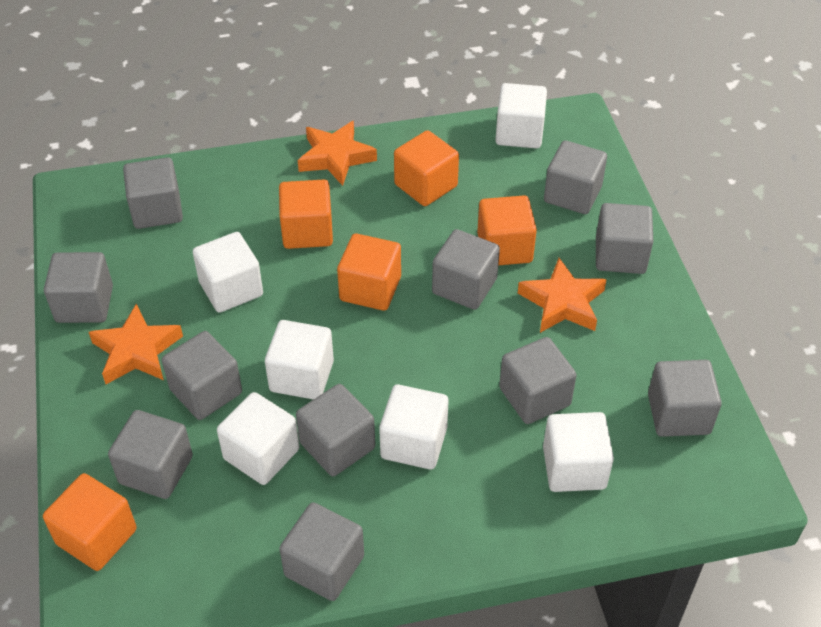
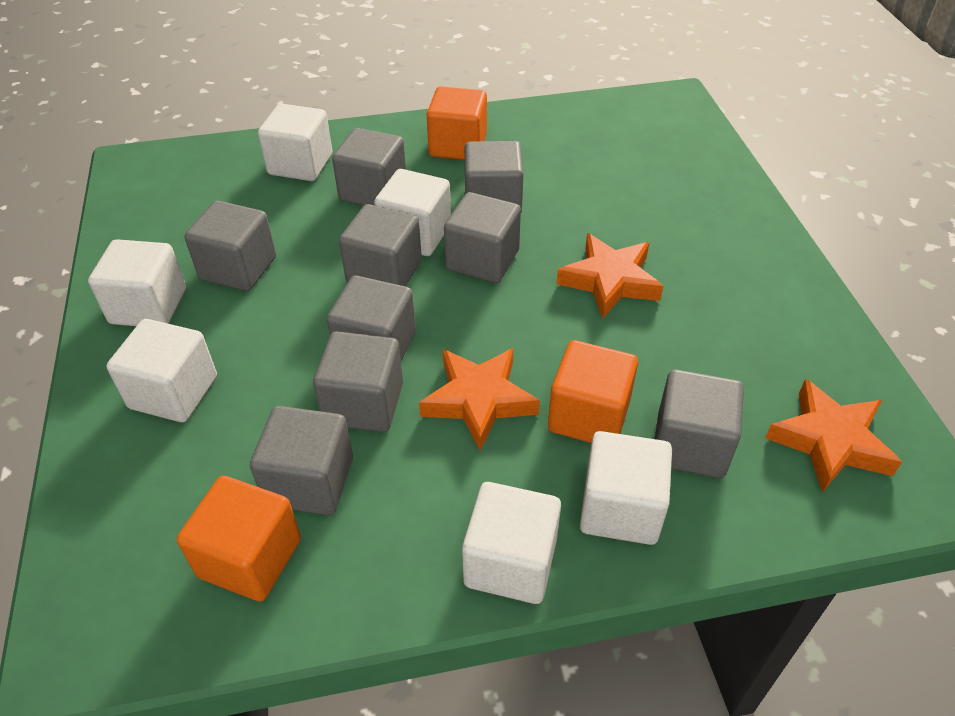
grey cube: 11 -> 9
orange cube: 5 -> 3

